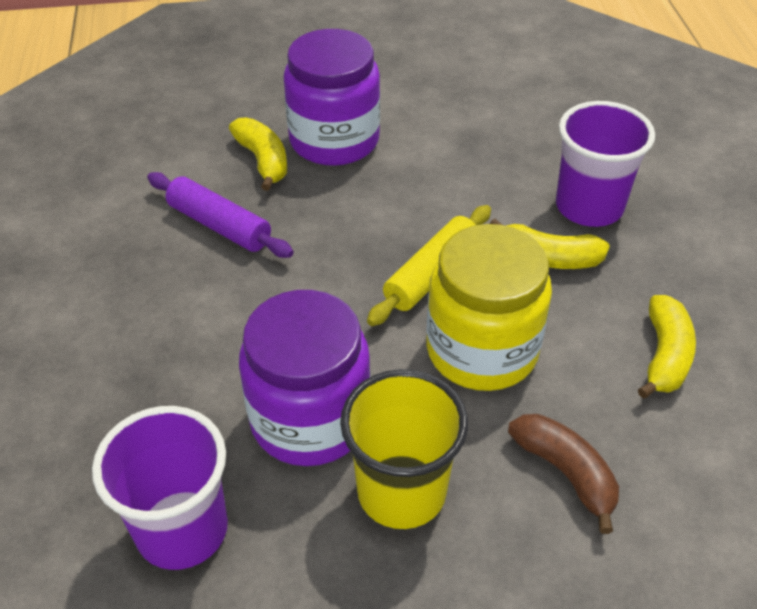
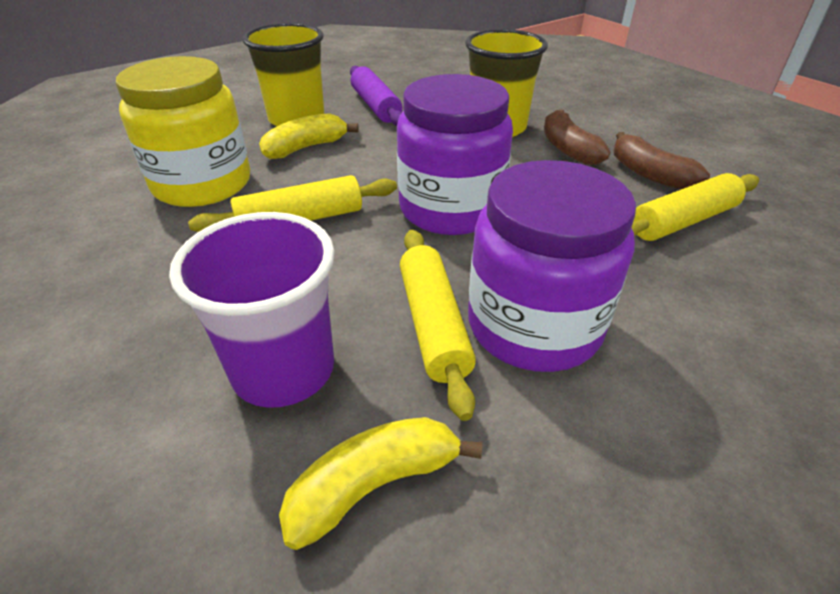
brown banana: 1 -> 2
purple cup: 2 -> 1
yellow banana: 3 -> 2
yellow cup: 1 -> 2
yellow rolling pin: 1 -> 3

